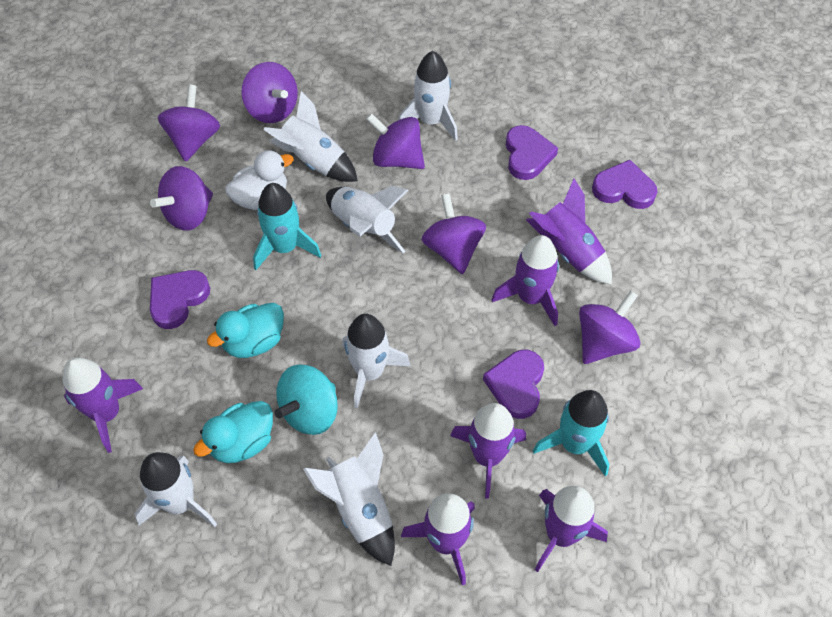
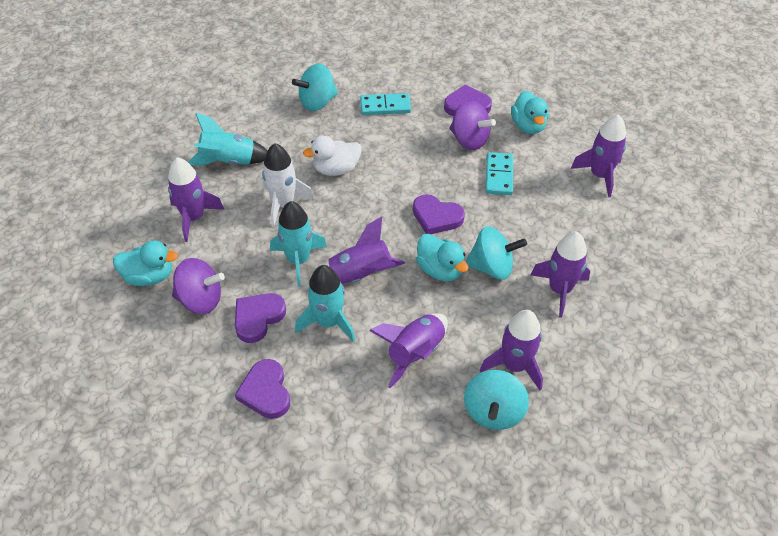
purple spinning top: 6 -> 2
turquoise domino: 0 -> 2
turquoise duck: 2 -> 3
turquoise rocket: 2 -> 3
turquoise spinning top: 1 -> 3
white rocket: 6 -> 1

